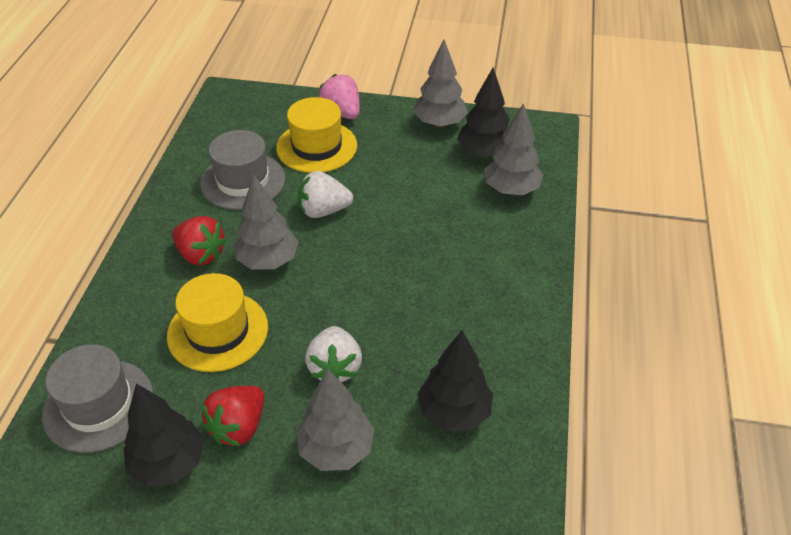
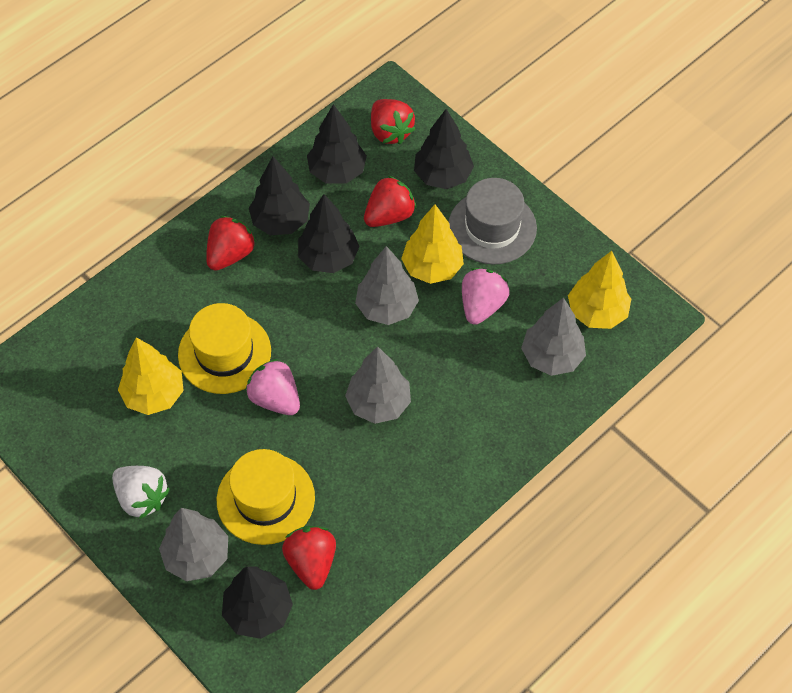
black tree: 3 -> 5
grey hat: 2 -> 1
pink strawberry: 1 -> 2
red strawberry: 2 -> 4
white strawberry: 2 -> 1
yellow tree: 0 -> 3

